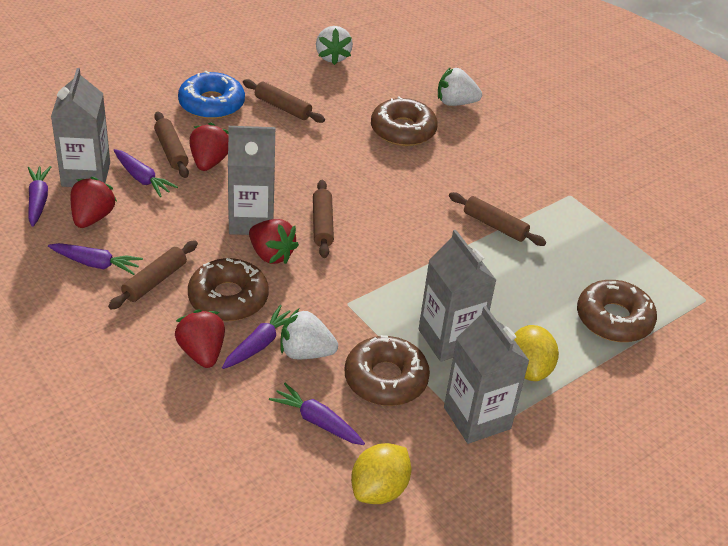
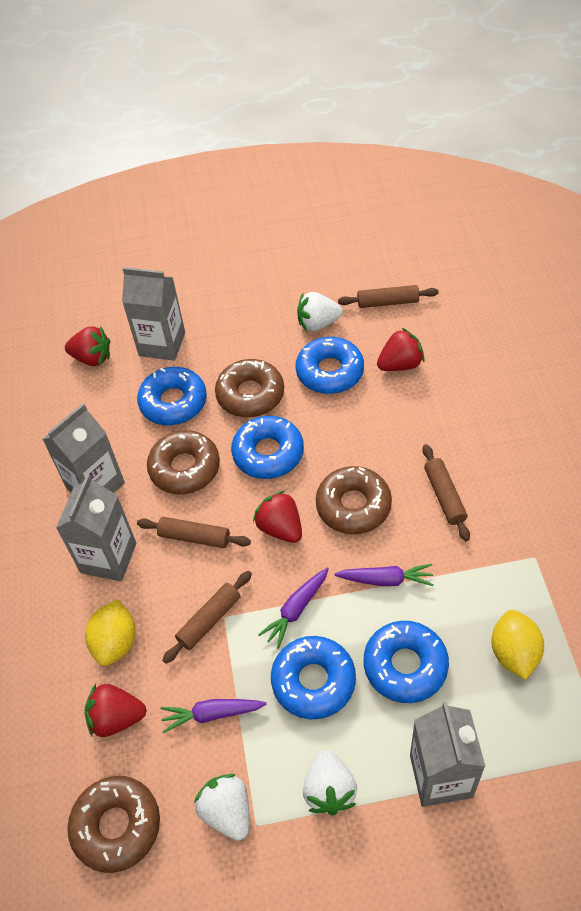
blue donut: 1 -> 5
brown rolling pin: 5 -> 4
purple carrot: 5 -> 3

